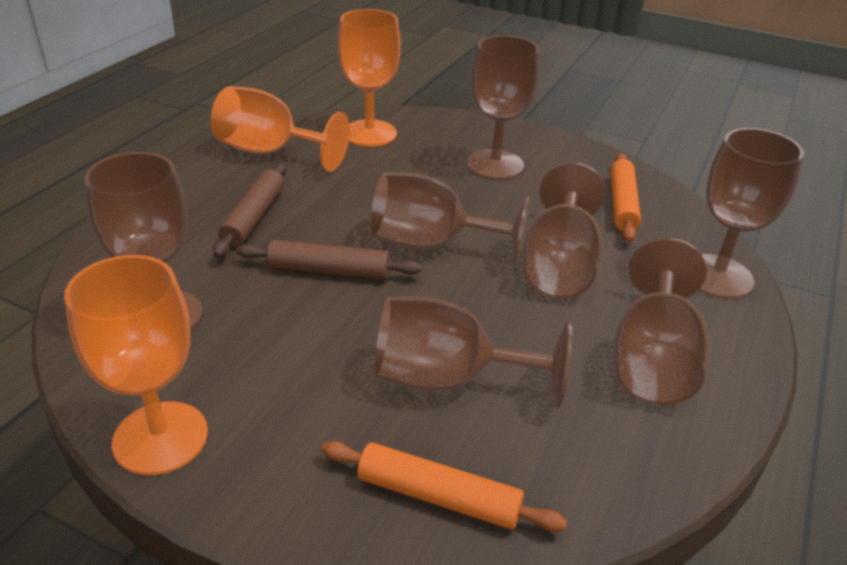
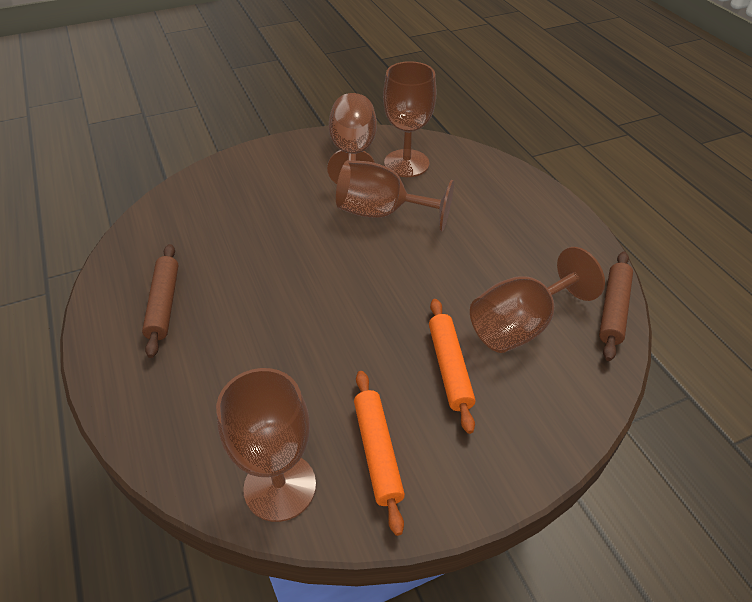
brown goblet: 7 -> 5
orange goblet: 3 -> 0

